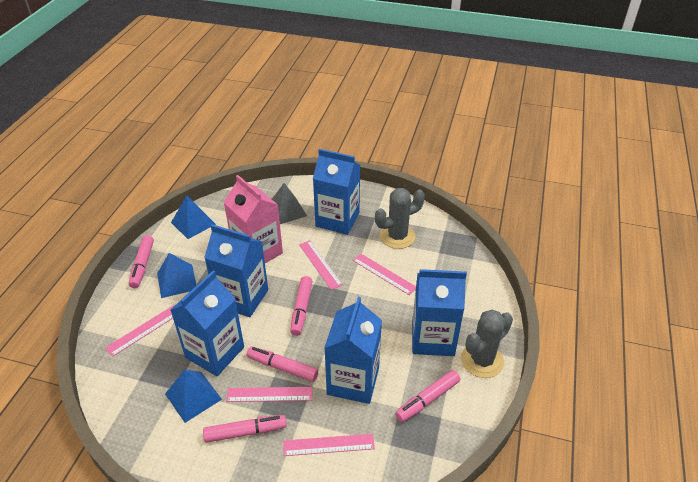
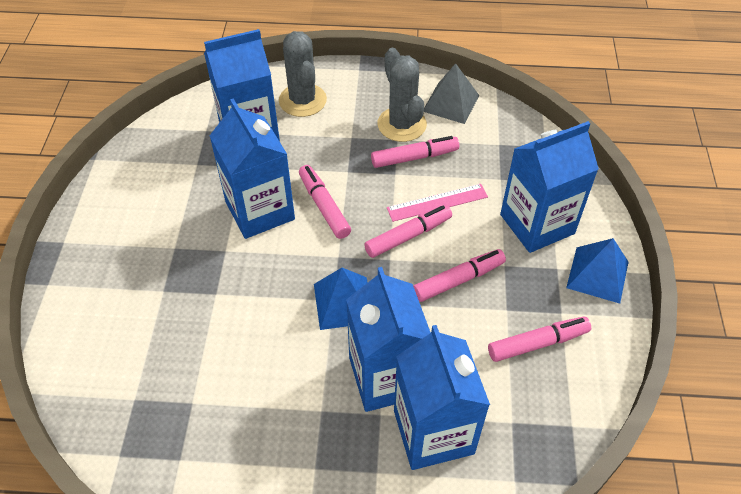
blue pyramid: 3 -> 2
pink carton: 1 -> 0
pink ruler: 5 -> 1

